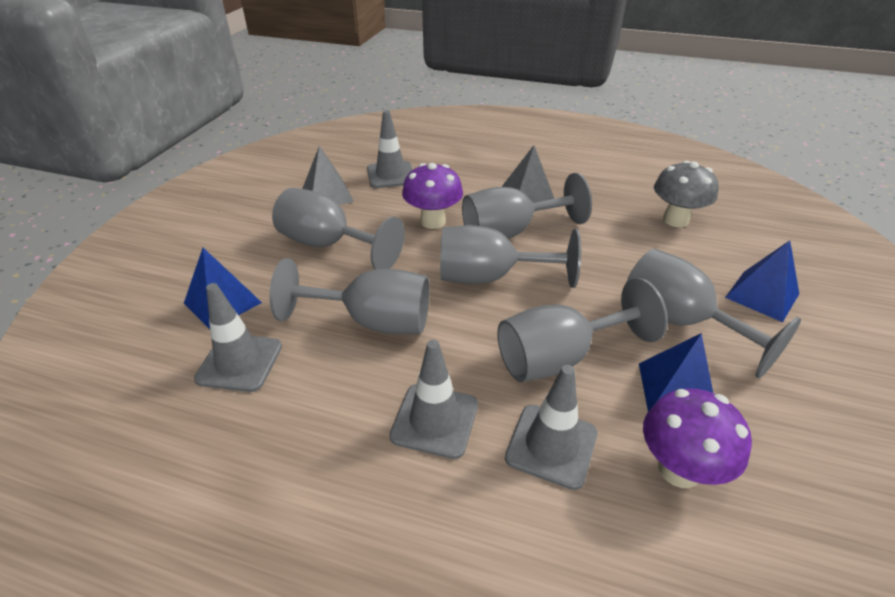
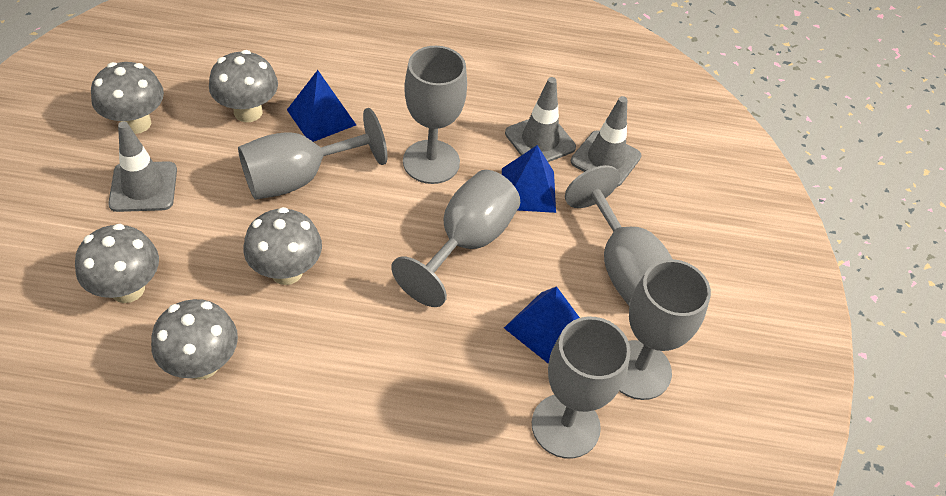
grey mushroom: 1 -> 5
grey pyramid: 2 -> 0
grey traffic cone: 4 -> 3
purple mushroom: 2 -> 0

